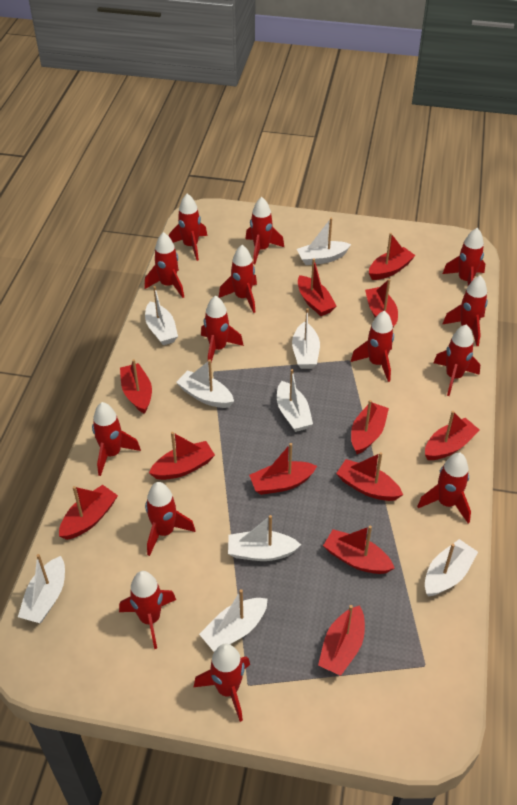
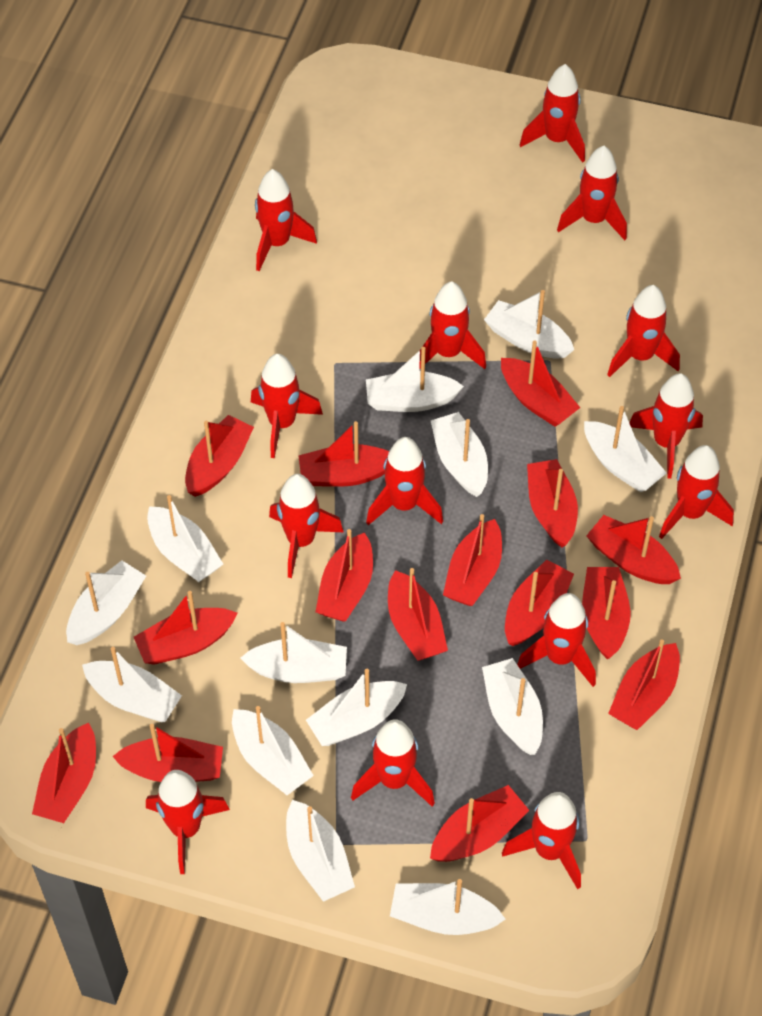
red boat: 12 -> 15
white boat: 9 -> 13

